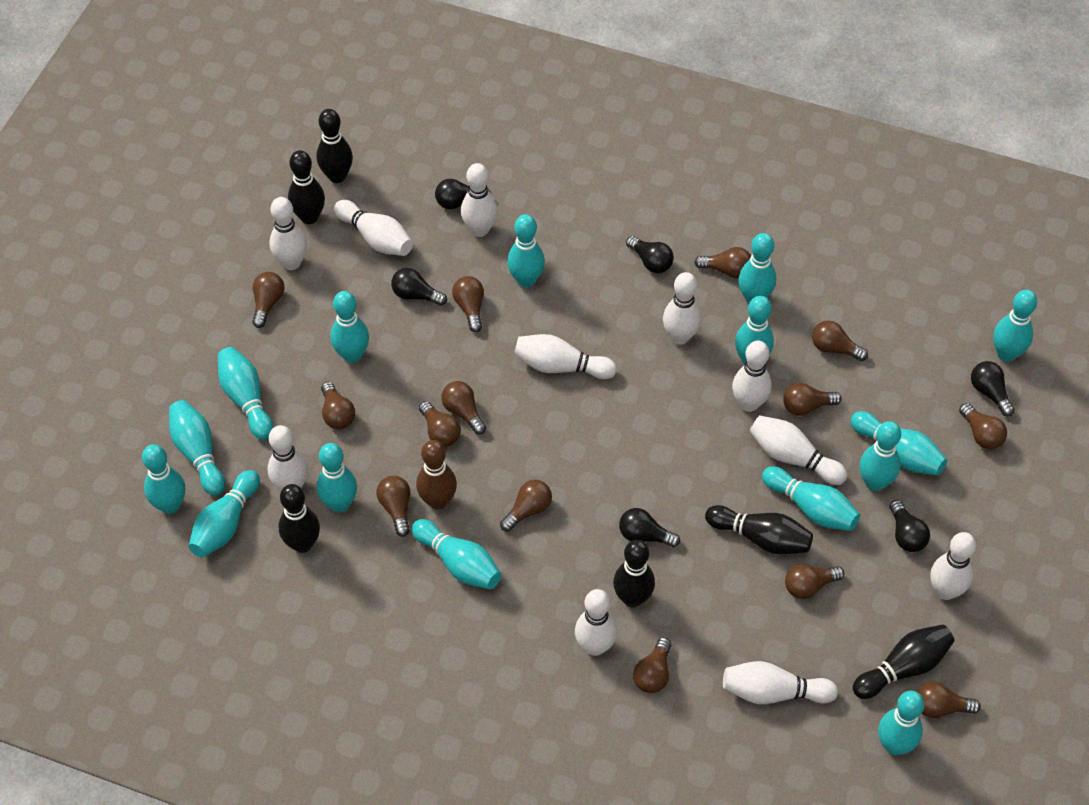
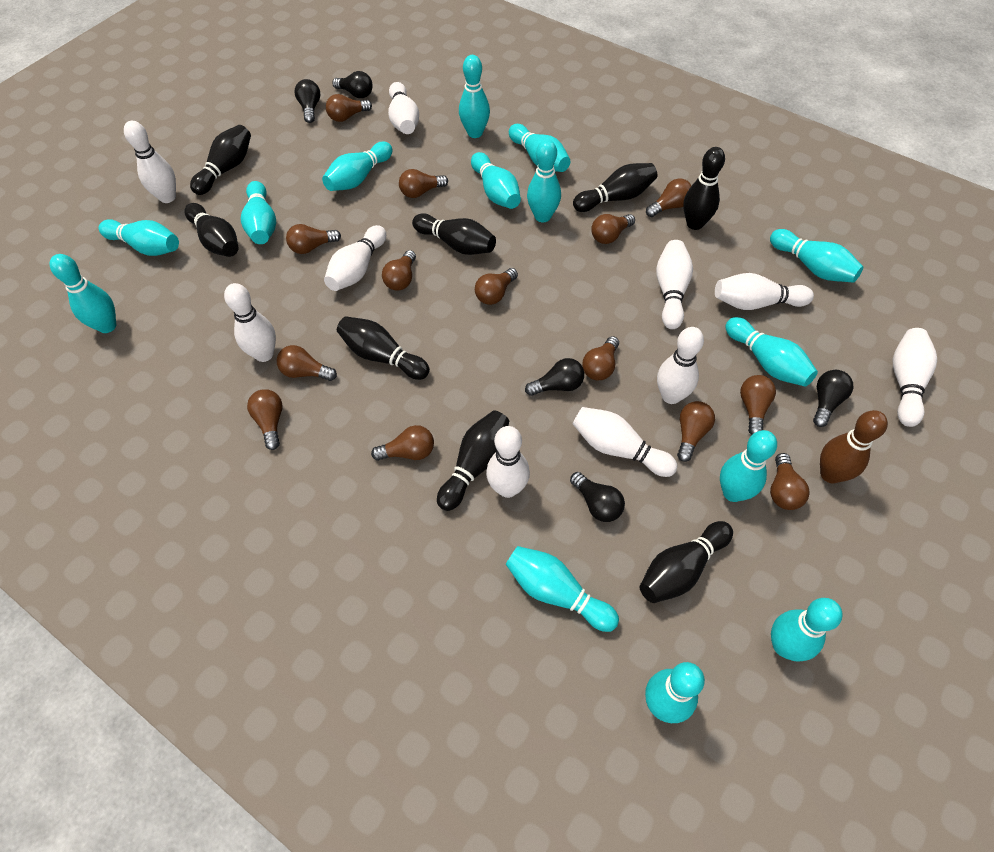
black bowling pin: 6 -> 8
black light bulb: 6 -> 5
turquoise bowling pin: 15 -> 14
white bowling pin: 11 -> 10

